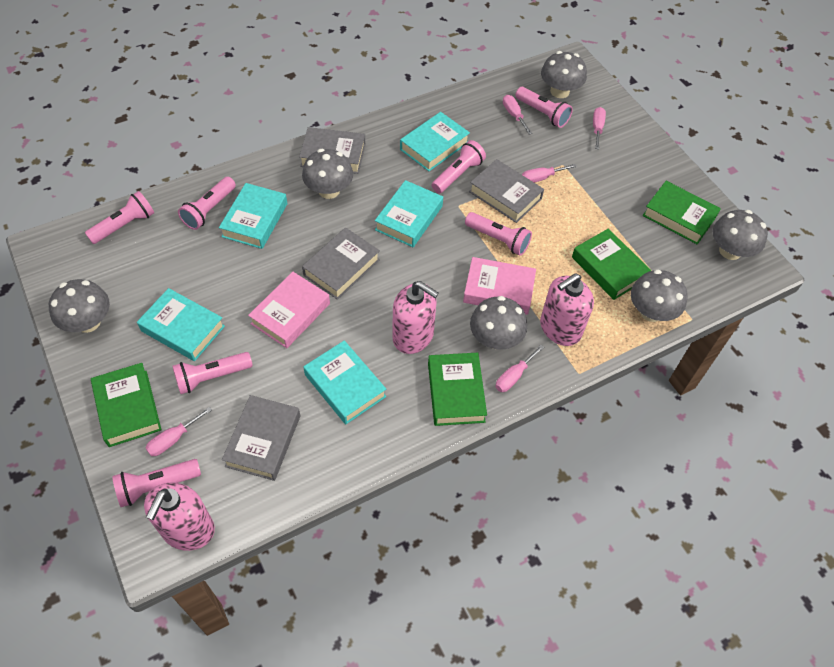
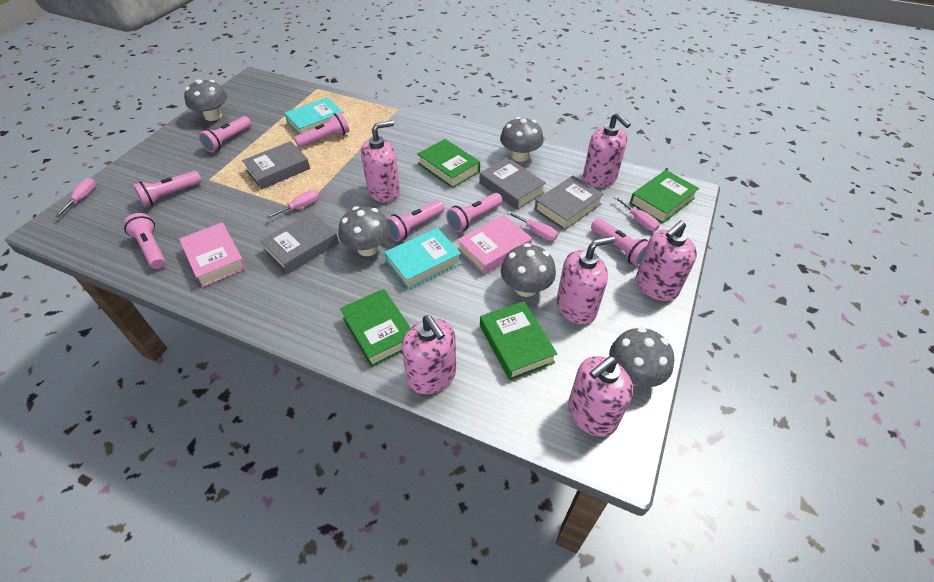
grey mushroom: 6 -> 5
pink screwdriver: 5 -> 4
pink soap dispenser: 3 -> 6
turquoise book: 5 -> 2

